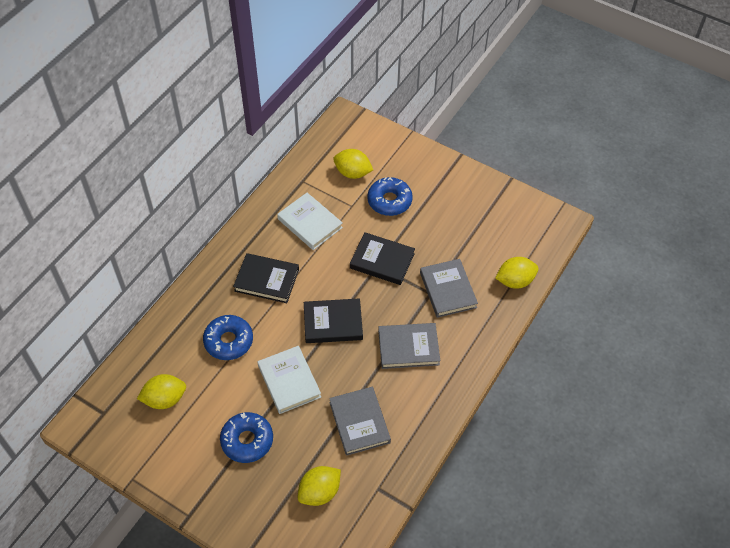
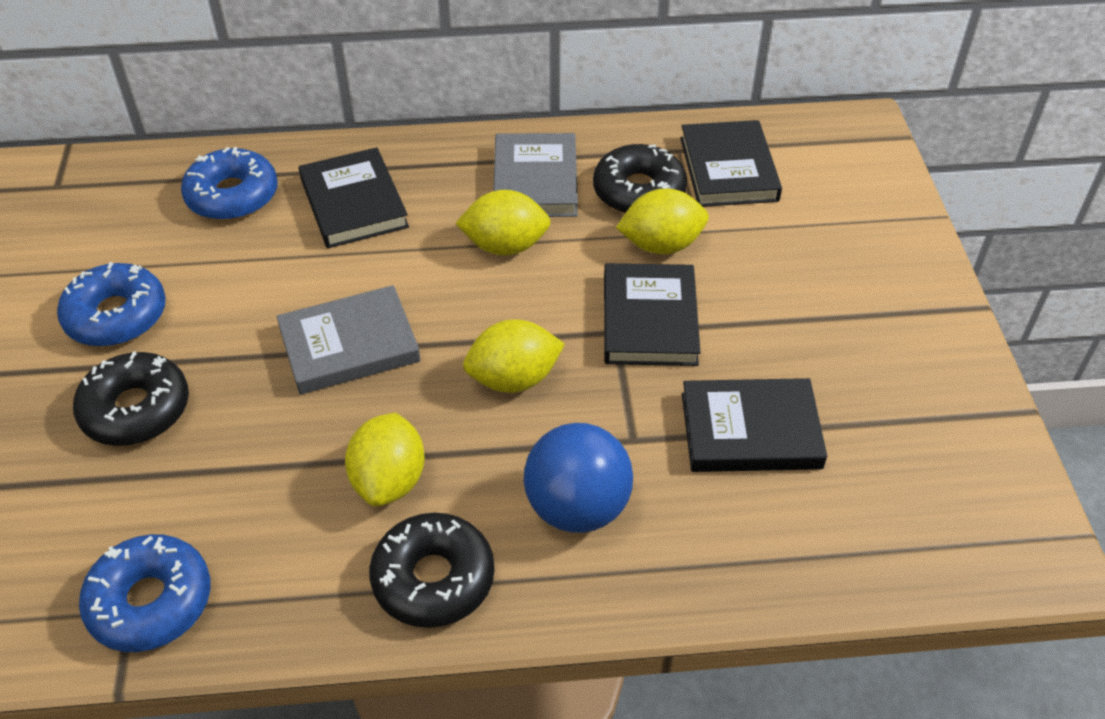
black book: 3 -> 4
black donut: 0 -> 3
blue ball: 0 -> 1
grey book: 3 -> 2
white book: 2 -> 0

